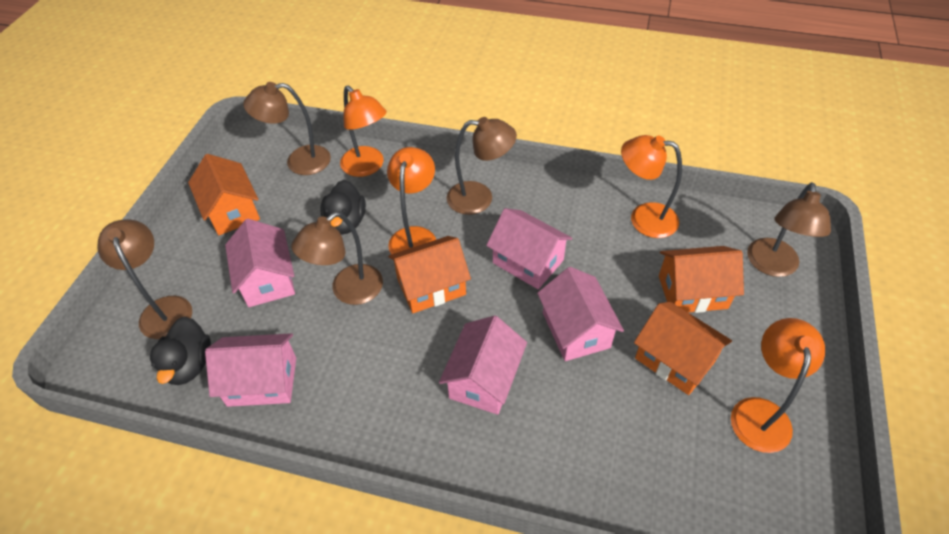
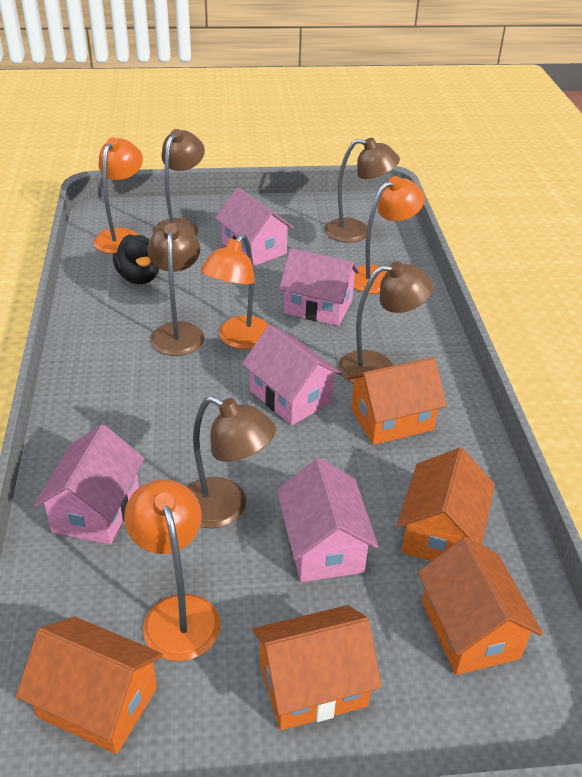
black duck: 2 -> 1
orange house: 4 -> 5

